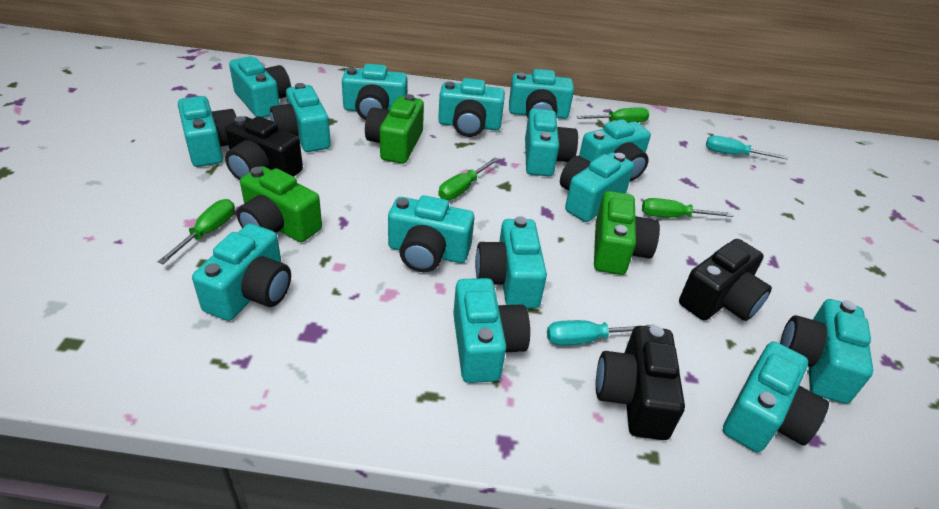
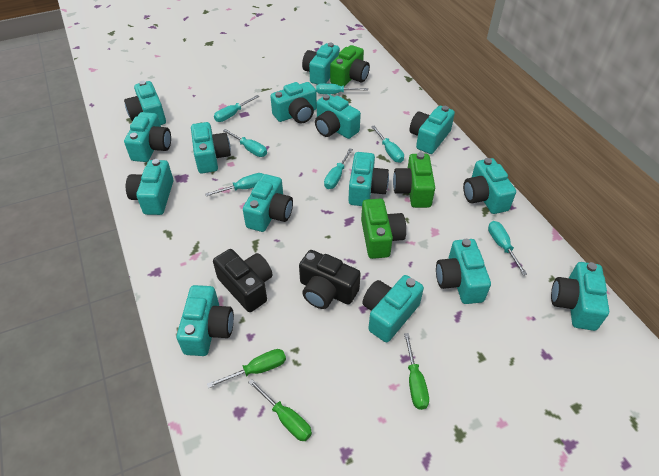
black camera: 3 -> 2
green screwdriver: 4 -> 3
turquoise screwdriver: 2 -> 7

